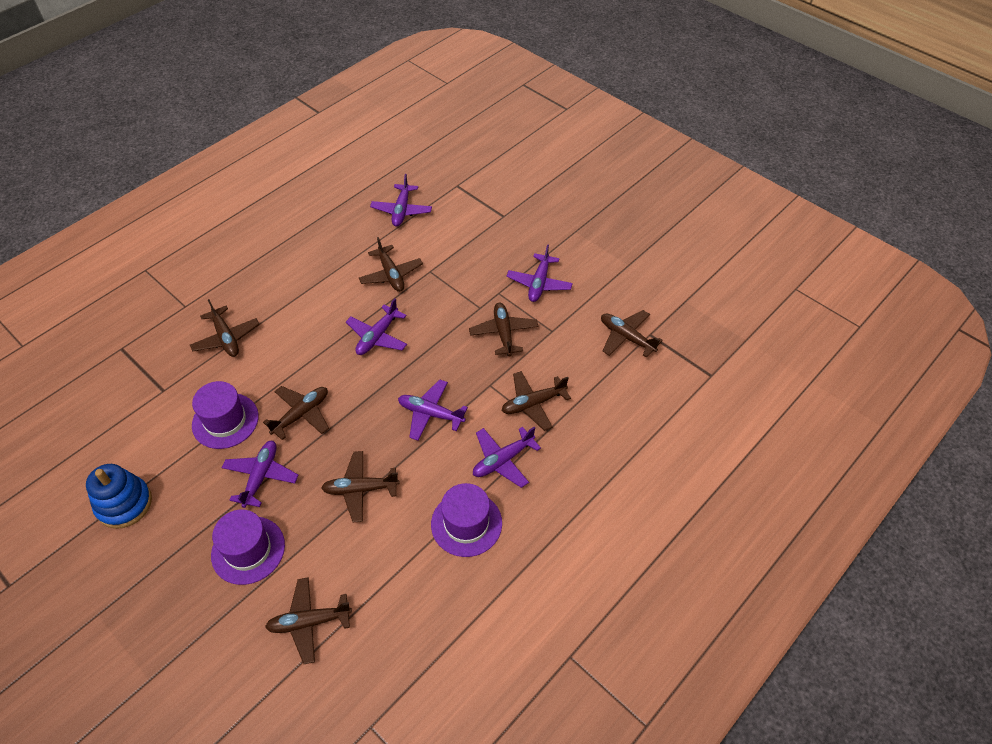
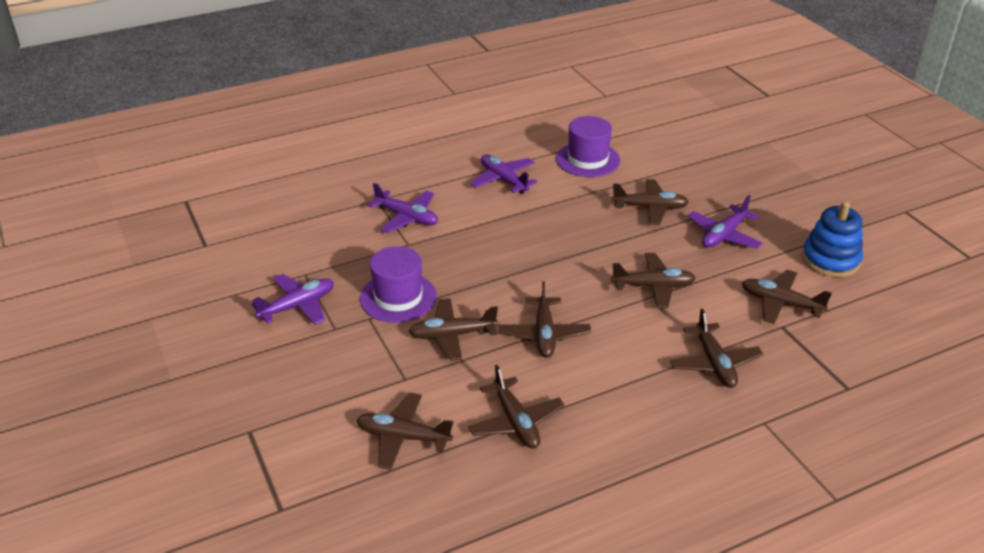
purple hat: 3 -> 2
purple plane: 6 -> 4

